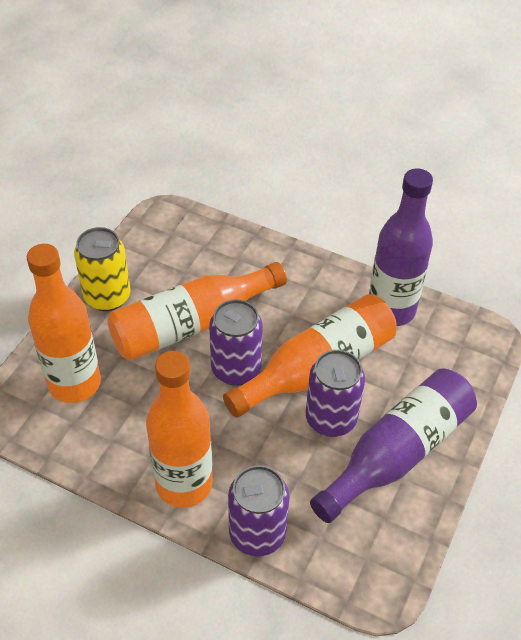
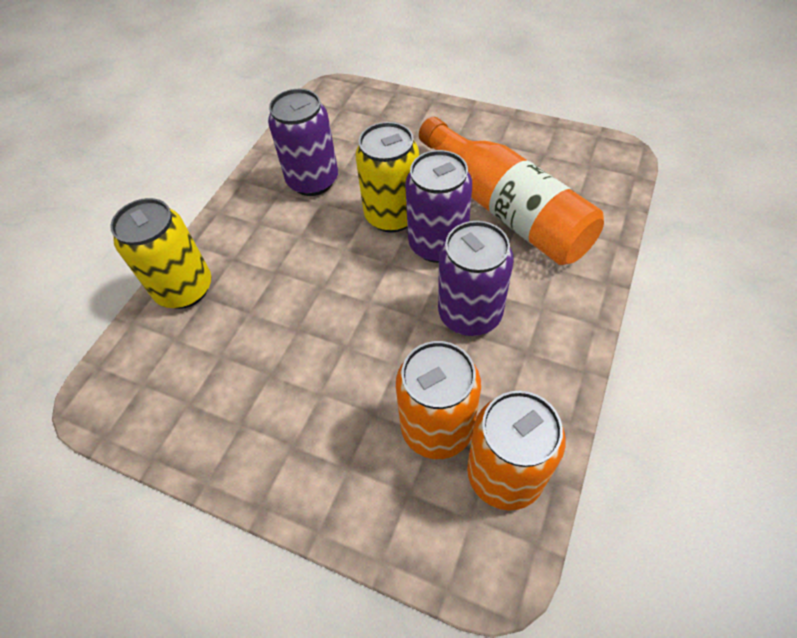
orange bottle: 4 -> 1
orange can: 0 -> 2
purple bottle: 2 -> 0
yellow can: 1 -> 2

